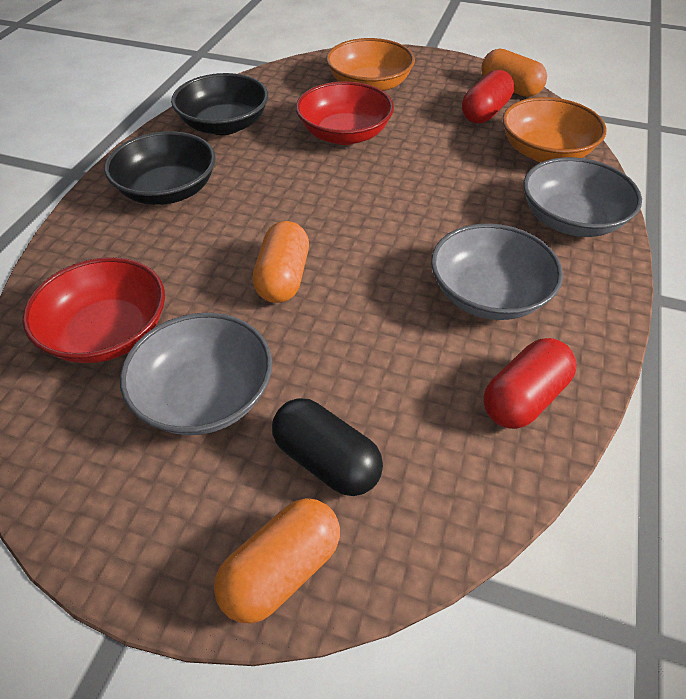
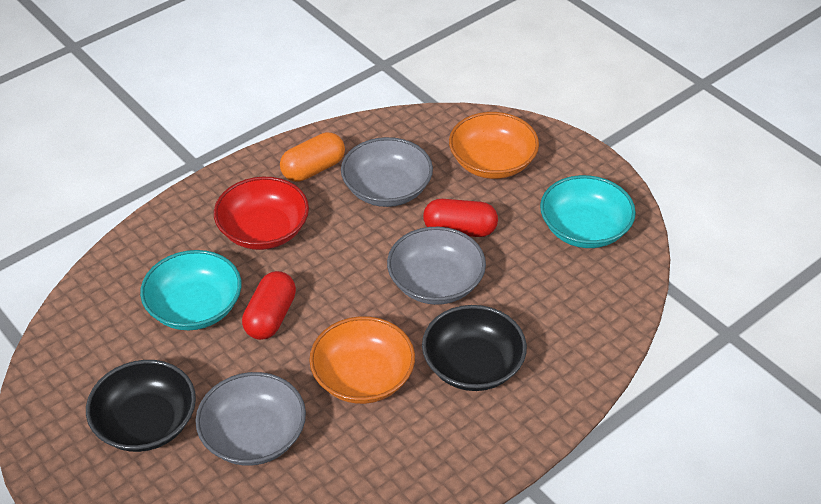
black capsule: 1 -> 0
orange capsule: 3 -> 1
red bowl: 2 -> 1
turquoise bowl: 0 -> 2

